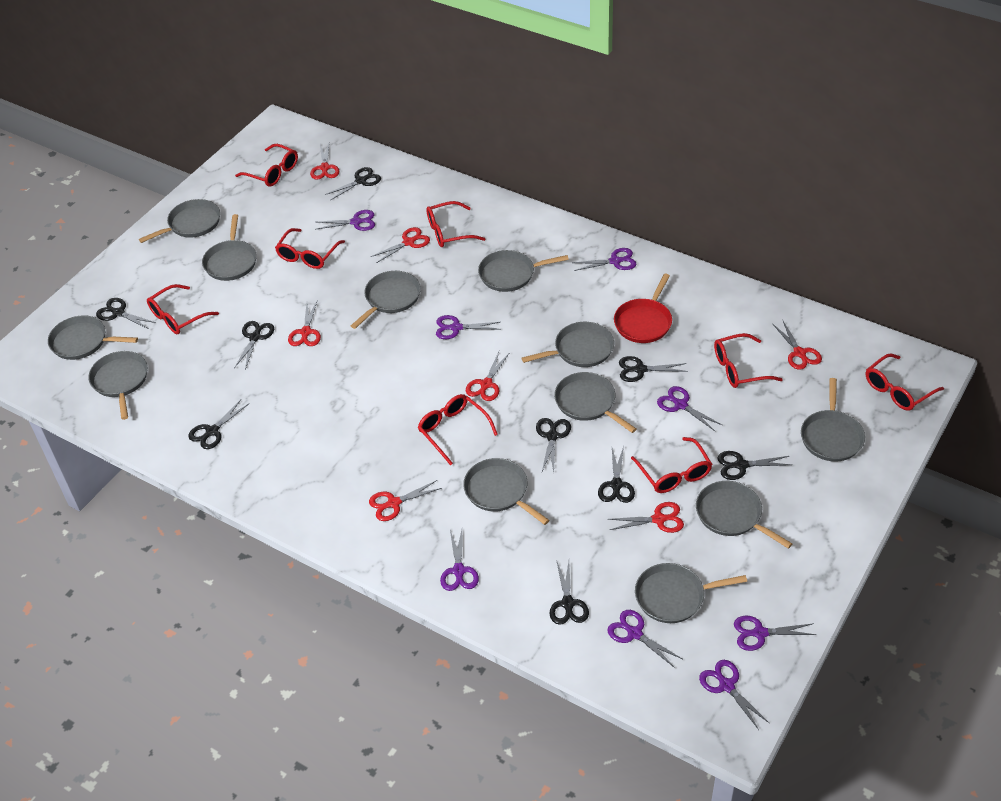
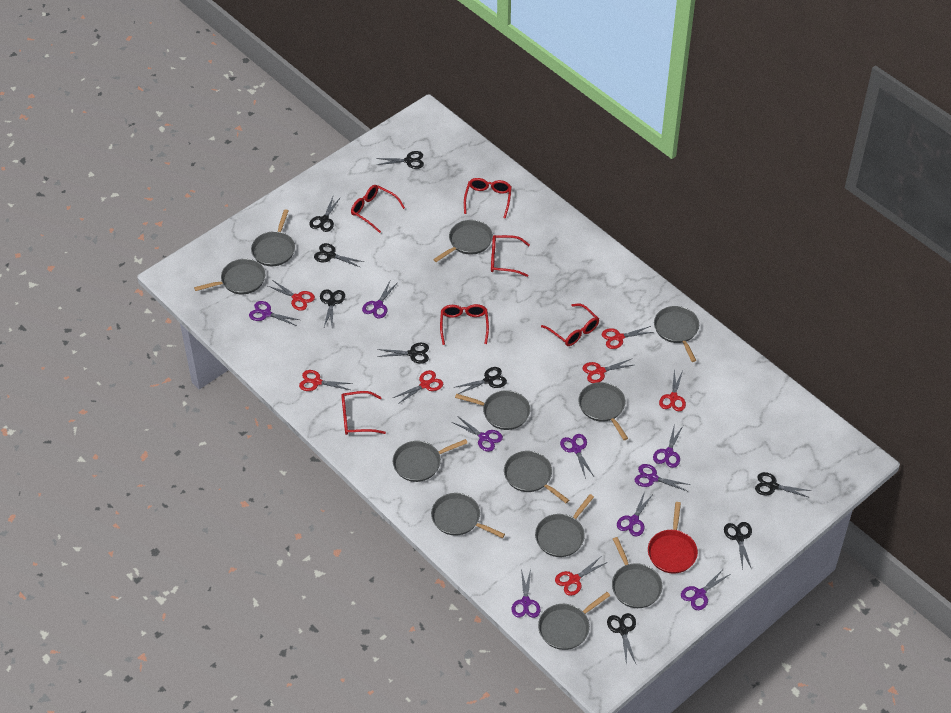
purple scissors: 8 -> 9
red glasses: 8 -> 6

